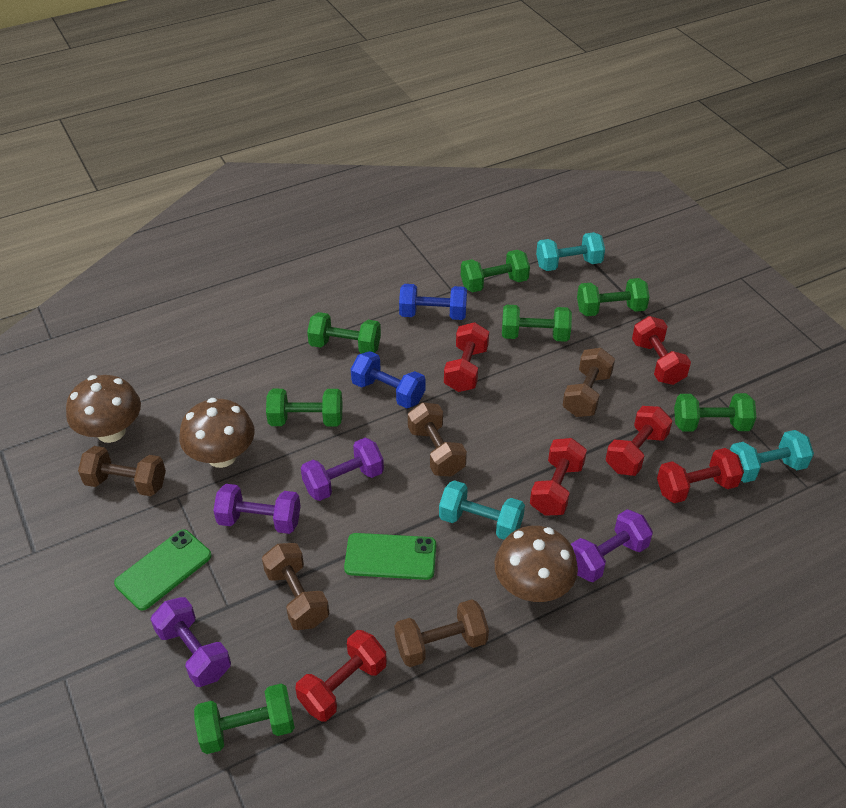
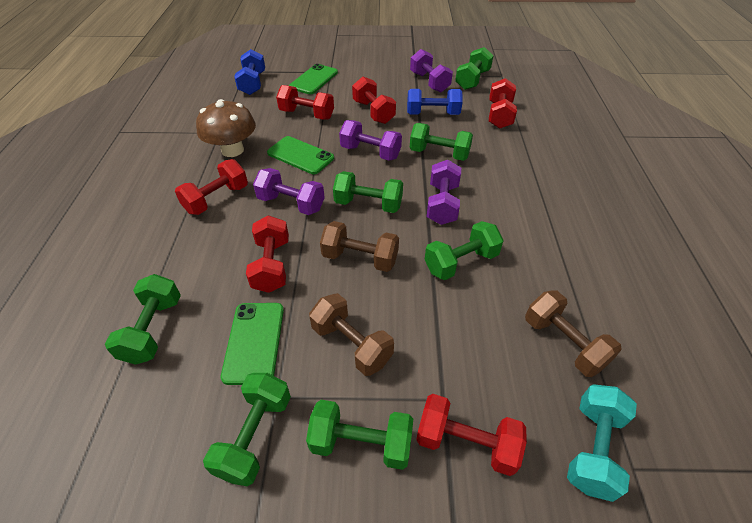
brown dumbbell: 5 -> 3
brown mushroom: 3 -> 1
green phone: 2 -> 3
turquoise dumbbell: 3 -> 1

